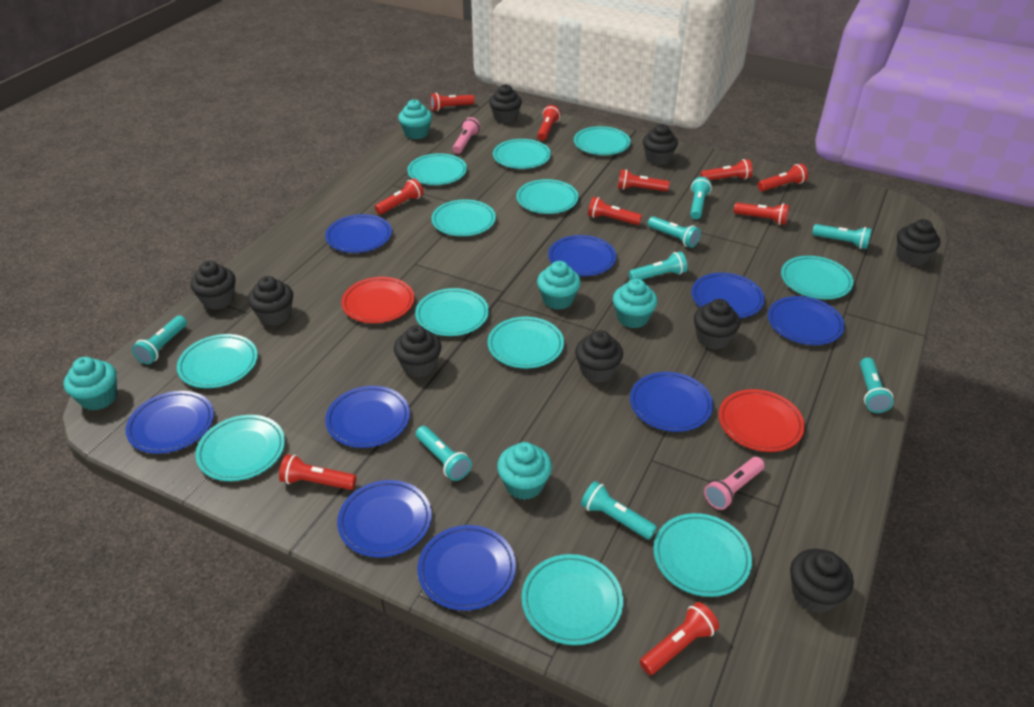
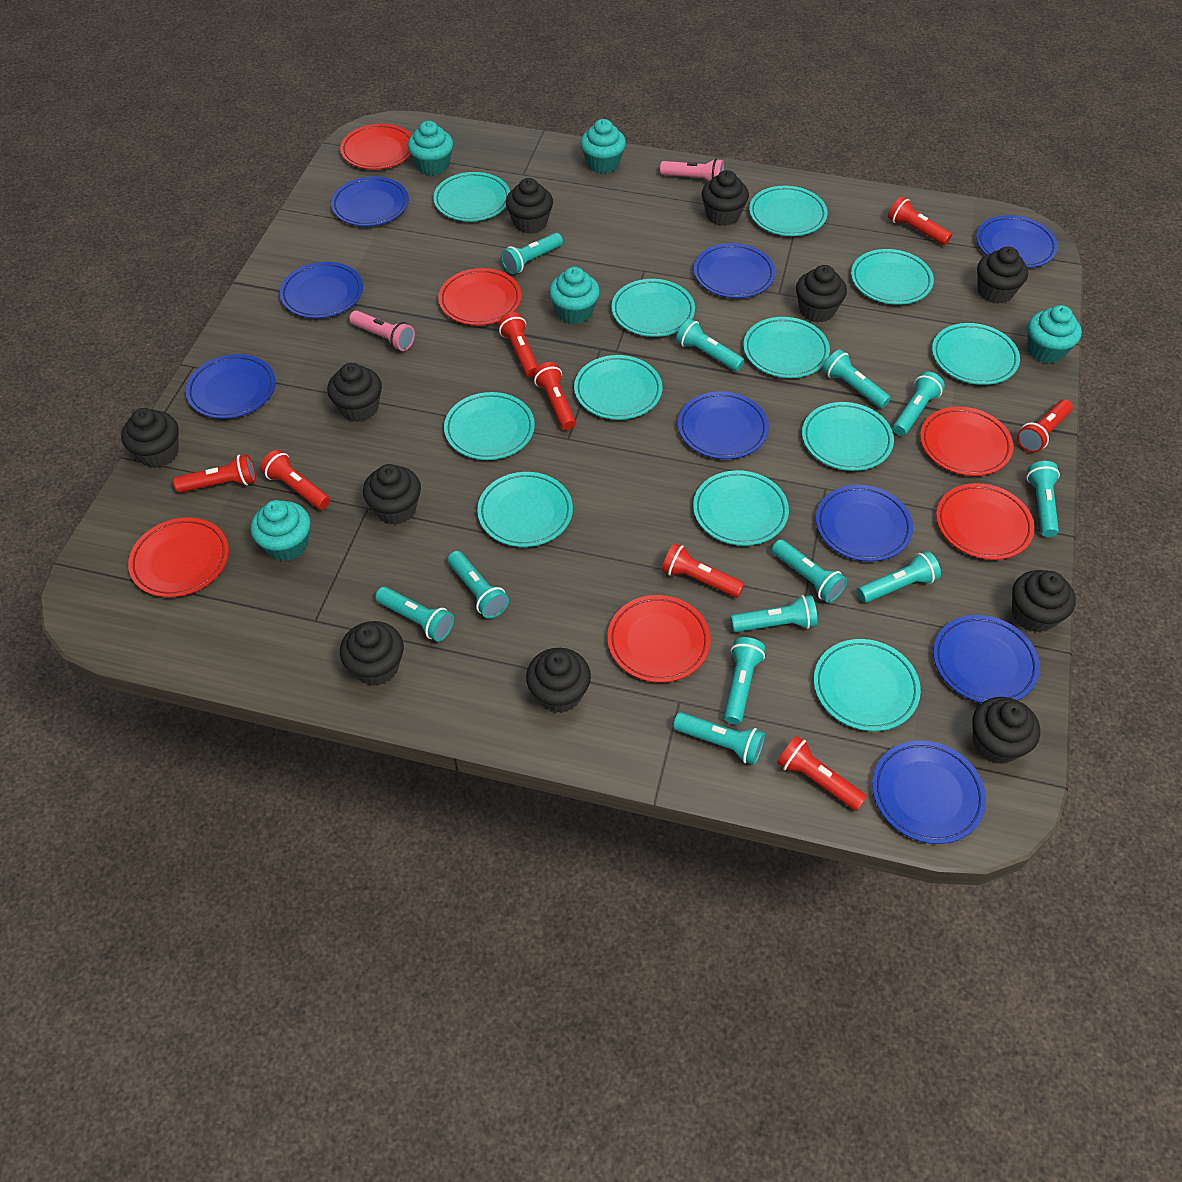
black cupcake: 9 -> 11
red flashlight: 10 -> 8
red plate: 2 -> 6
turquoise flashlight: 8 -> 12

